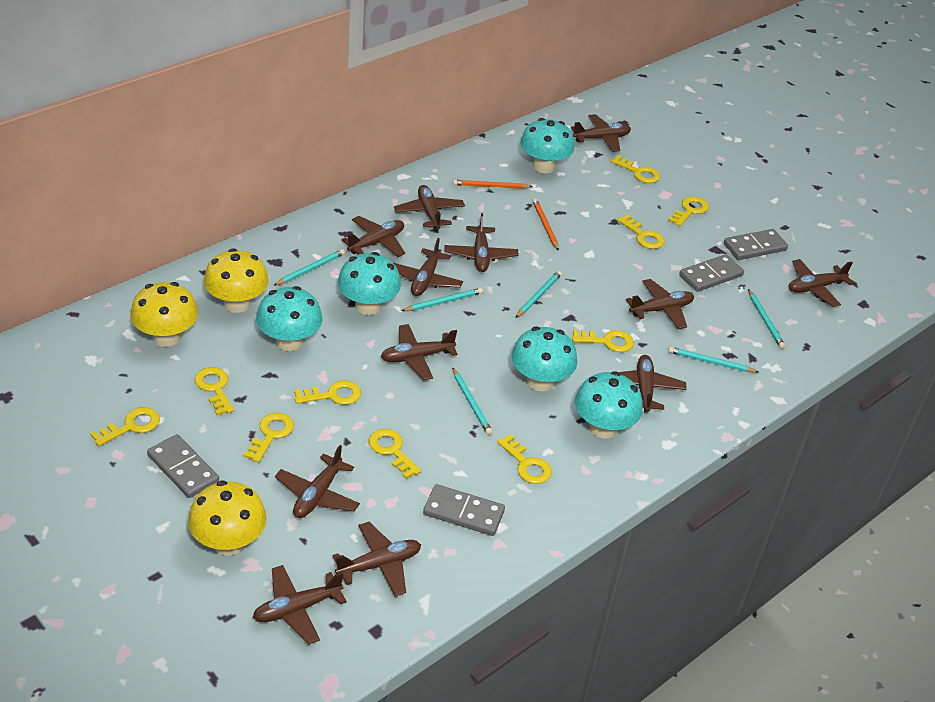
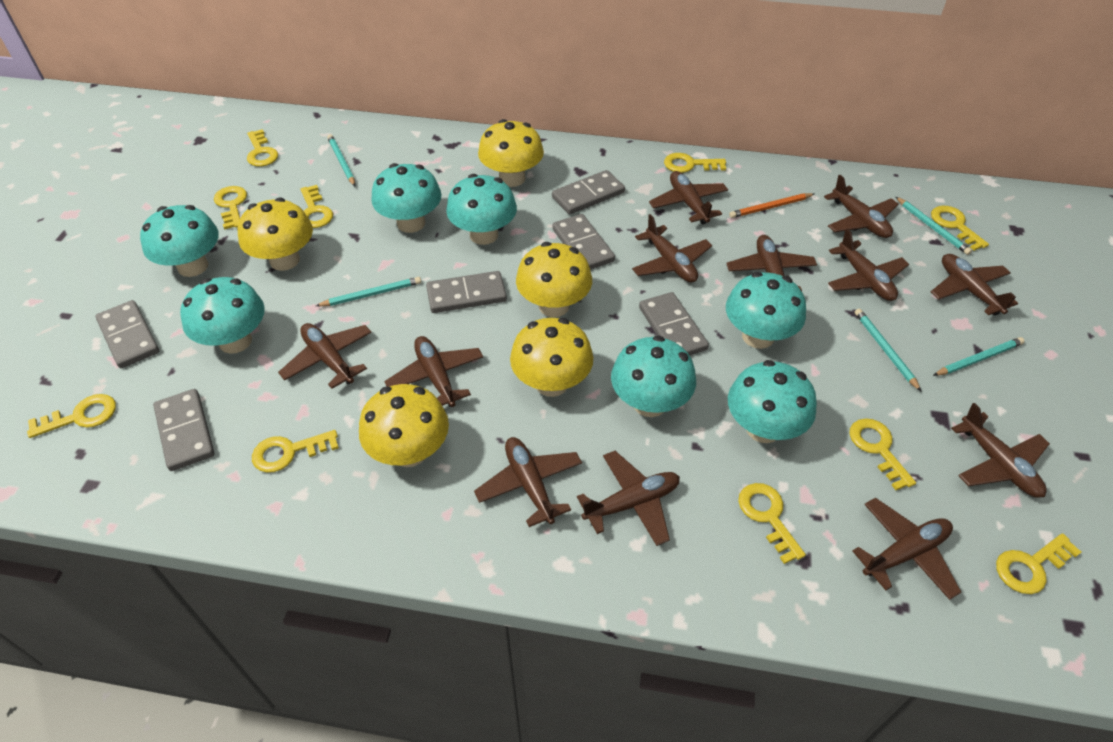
grey domino: 4 -> 6
orange pencil: 2 -> 1
turquoise mushroom: 5 -> 7
turquoise pencil: 6 -> 5
yellow mushroom: 3 -> 5

